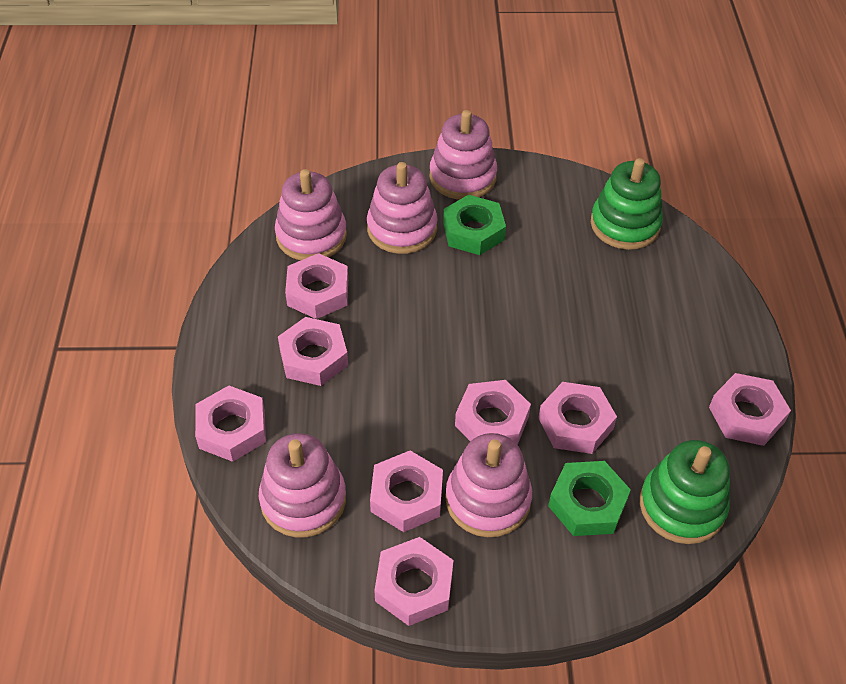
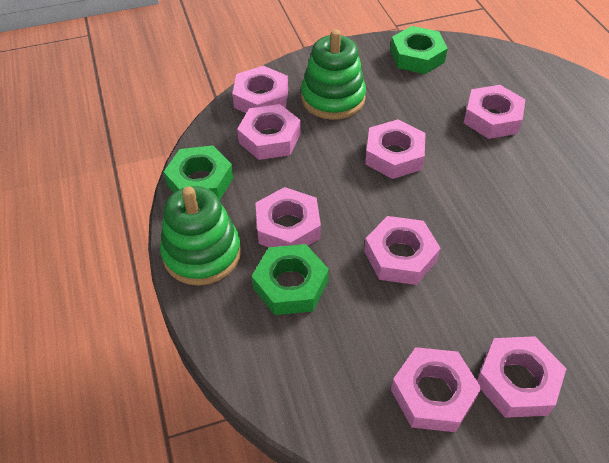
green nut: 2 -> 3
pink stacking toy: 5 -> 0

